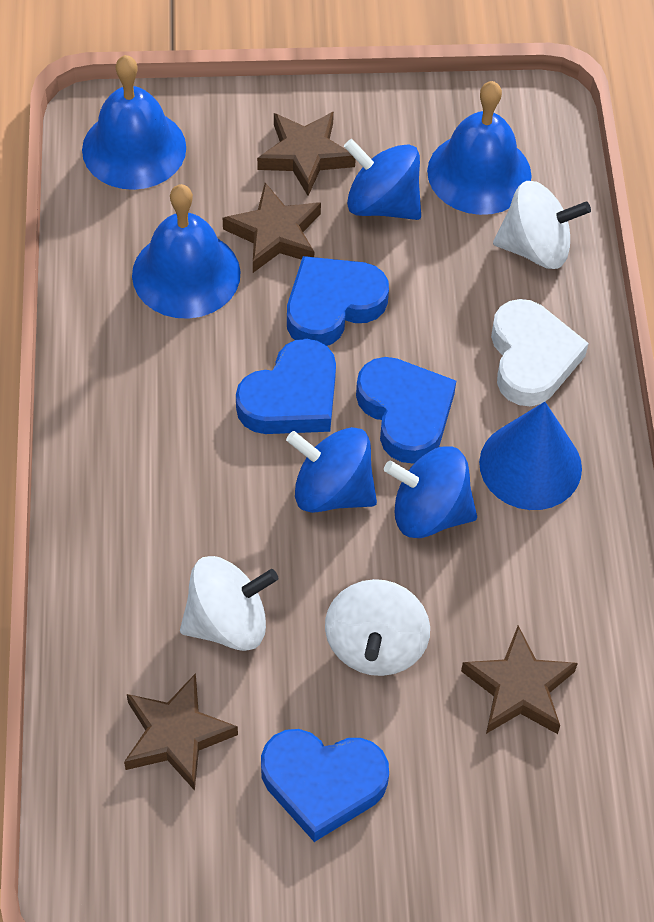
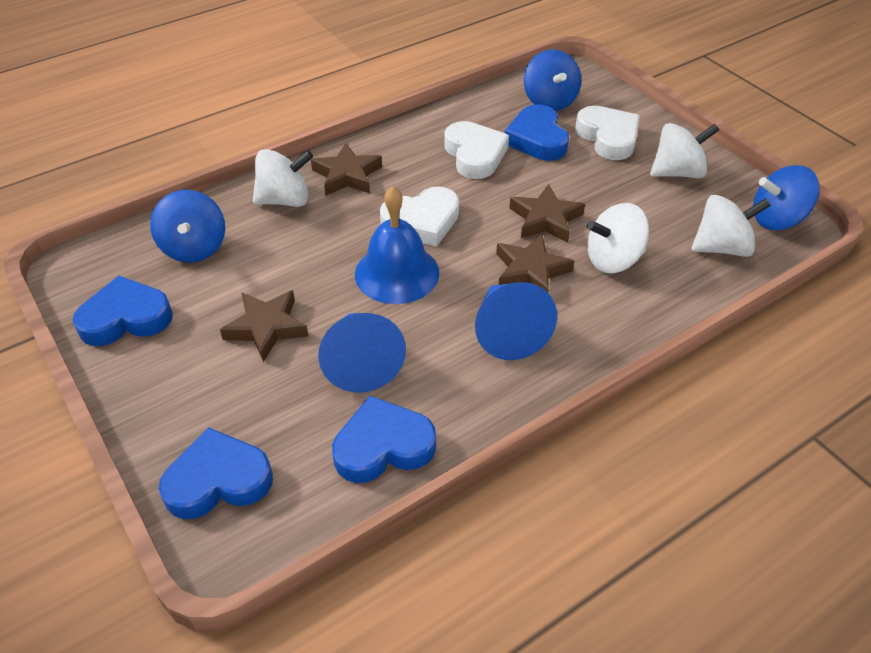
blue bell: 3 -> 1
blue cone: 1 -> 2
white heart: 1 -> 3
white spinning top: 3 -> 4

